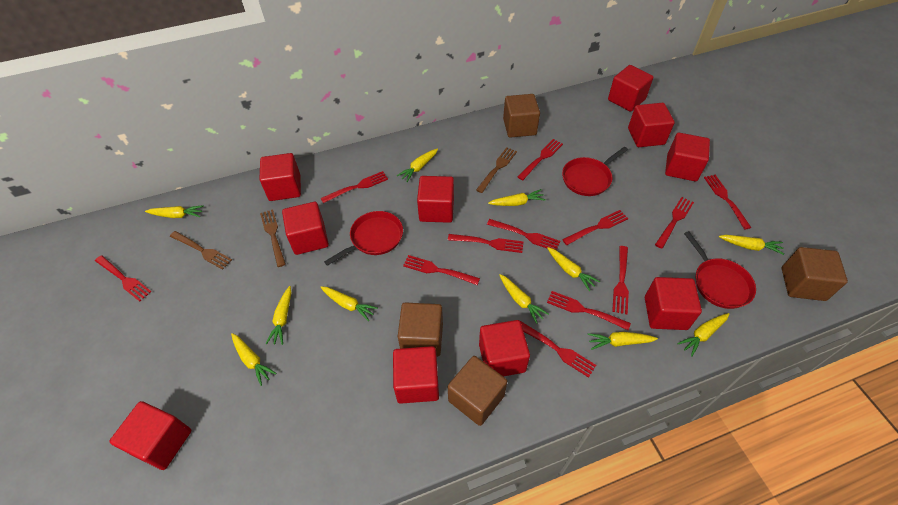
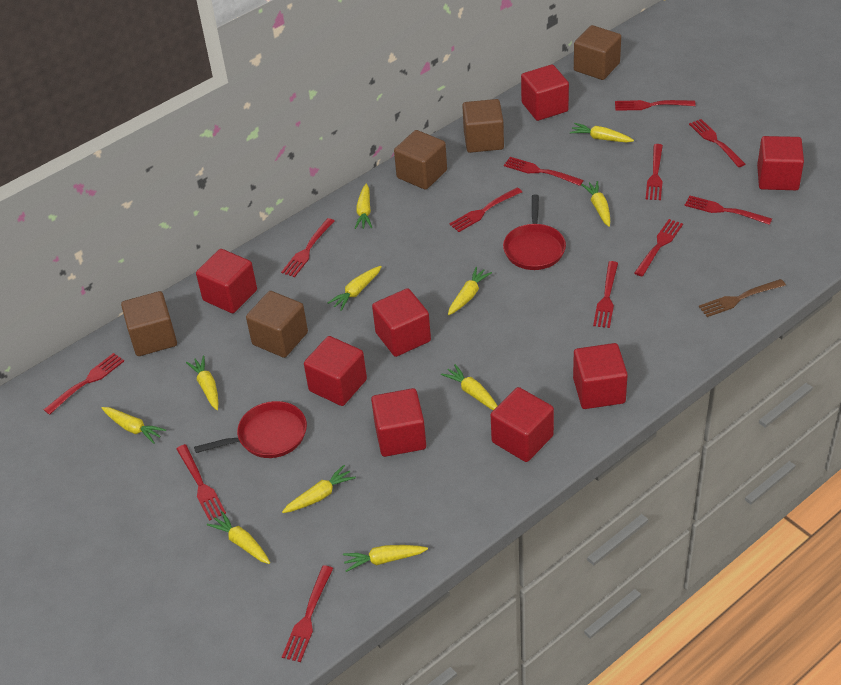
brown cube: 4 -> 5
brown fork: 3 -> 1
red cube: 10 -> 8
red pan: 3 -> 2

